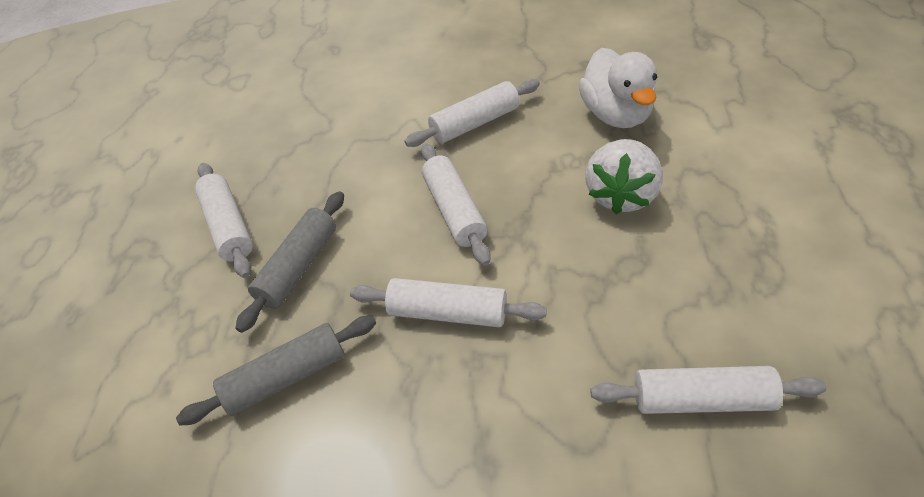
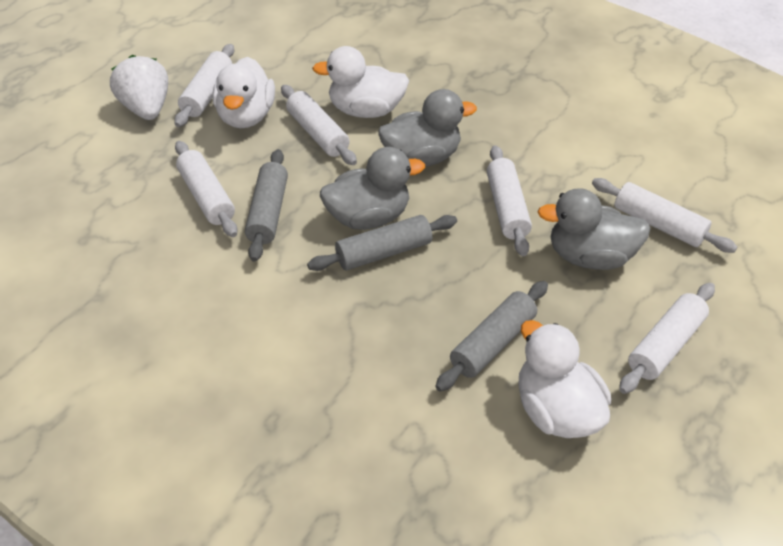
grey duck: 0 -> 3
grey rolling pin: 2 -> 3
white duck: 1 -> 3
white rolling pin: 5 -> 6

